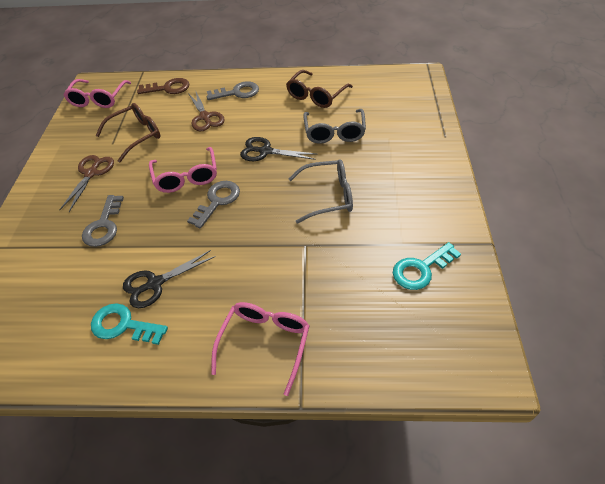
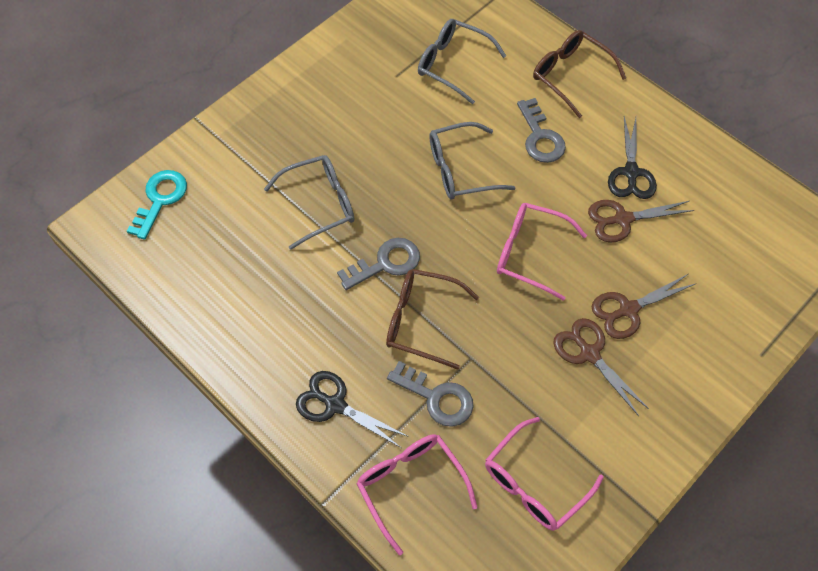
brown key: 1 -> 0
brown scissors: 2 -> 3
grey glasses: 2 -> 3
turquoise key: 2 -> 1

